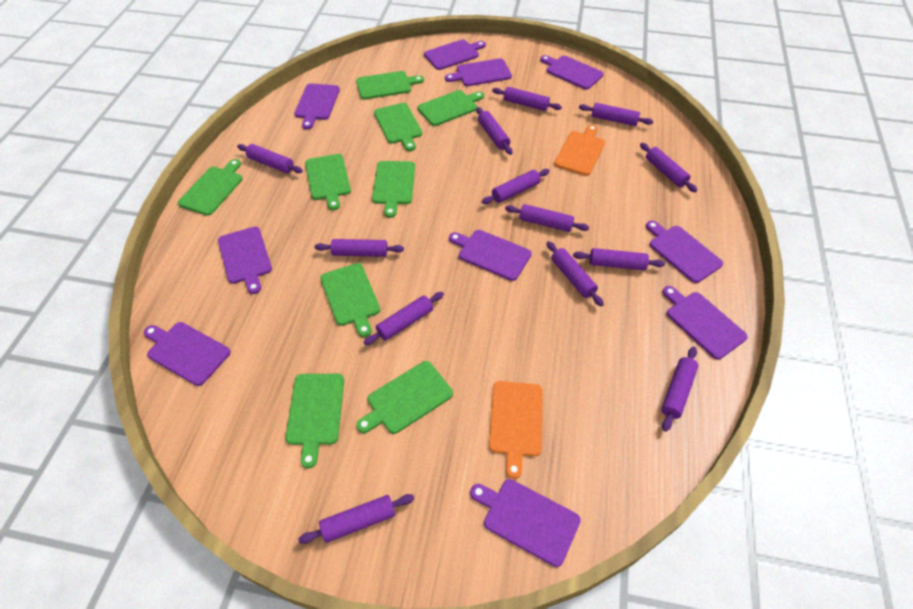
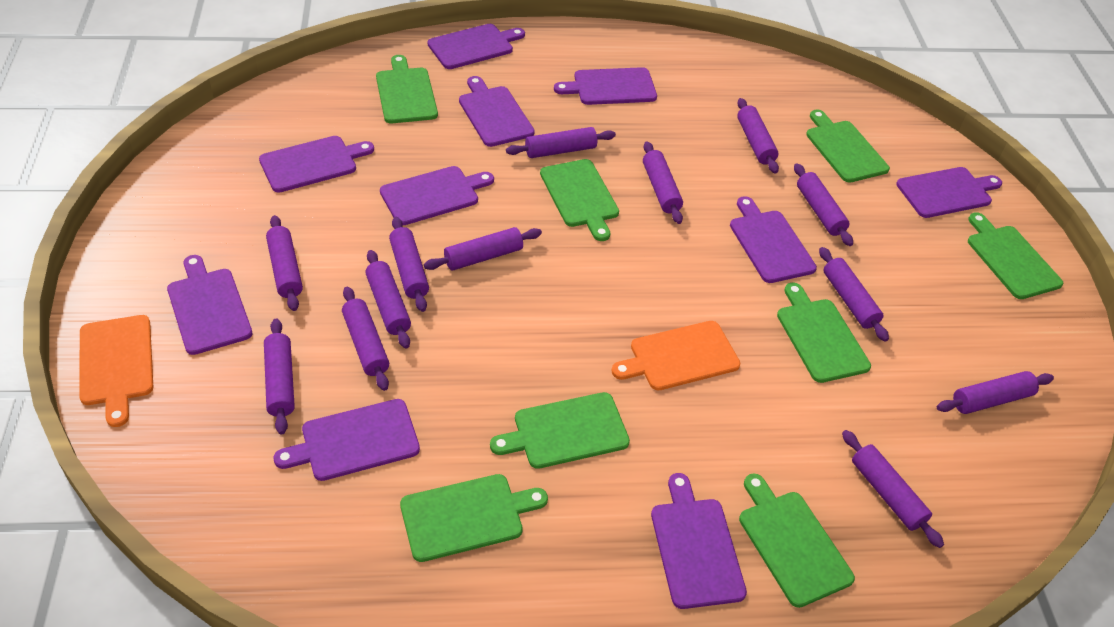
green cutting board: 9 -> 8

